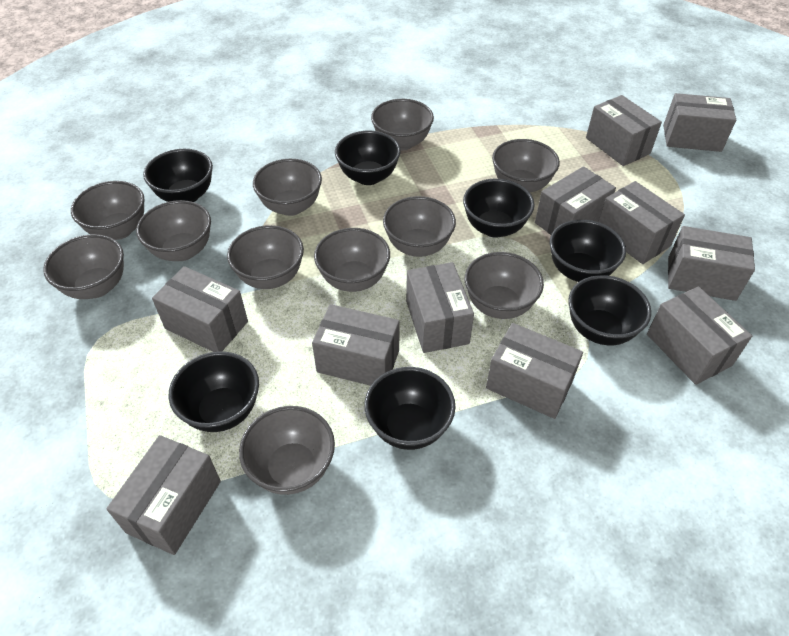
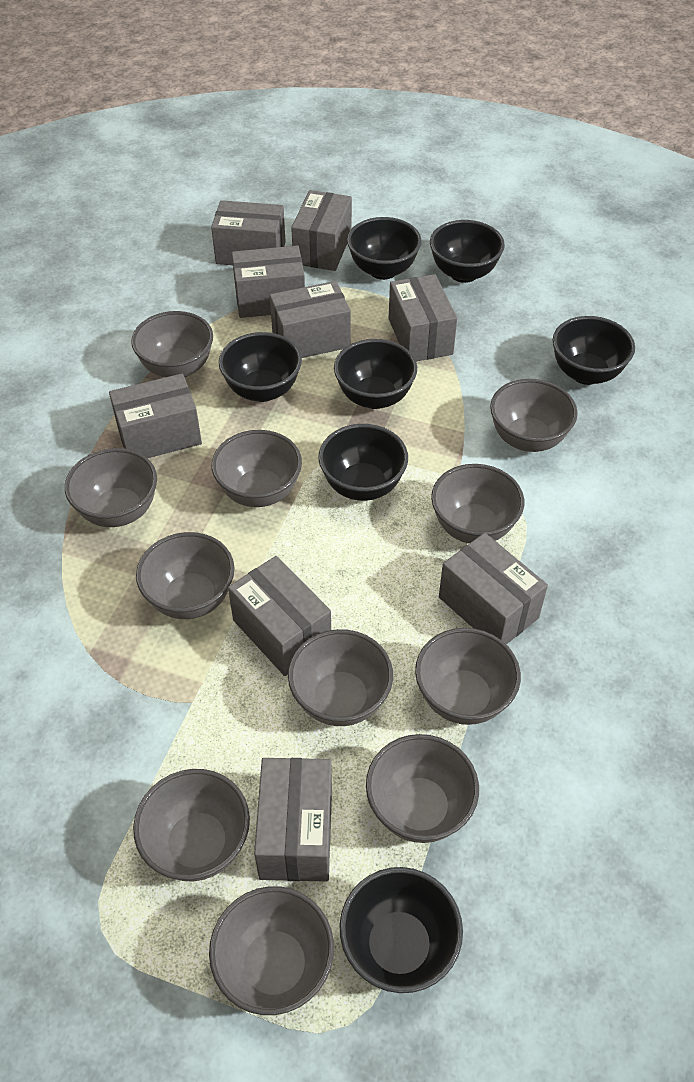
grey box: 11 -> 9

